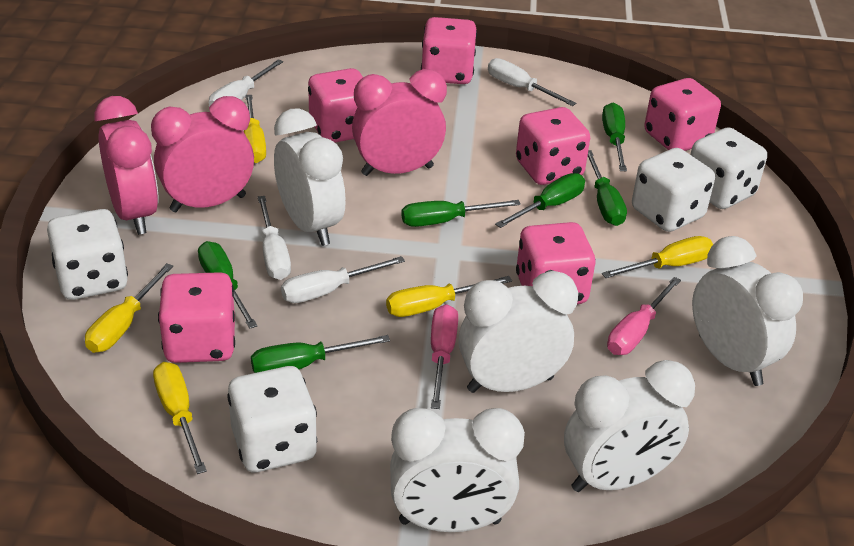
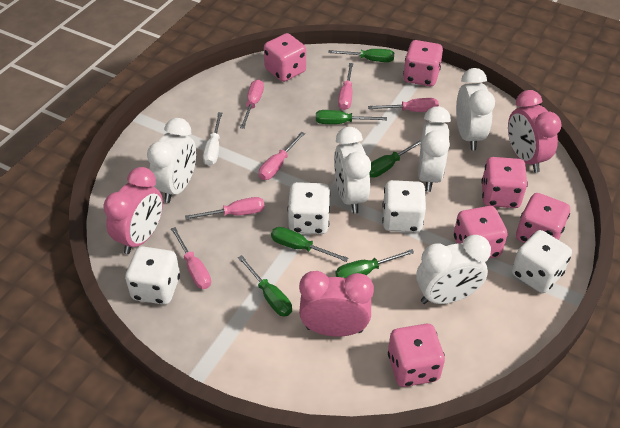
pink screwdriver: 2 -> 6
white screwdriver: 4 -> 1
yellow screwdriver: 5 -> 0

